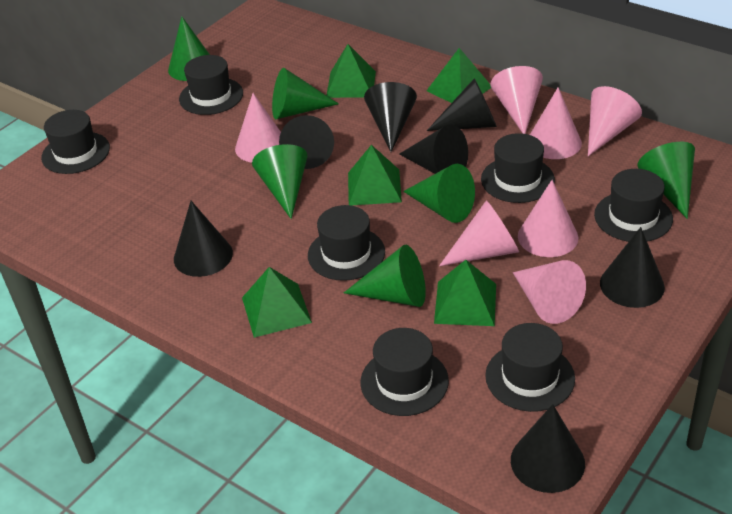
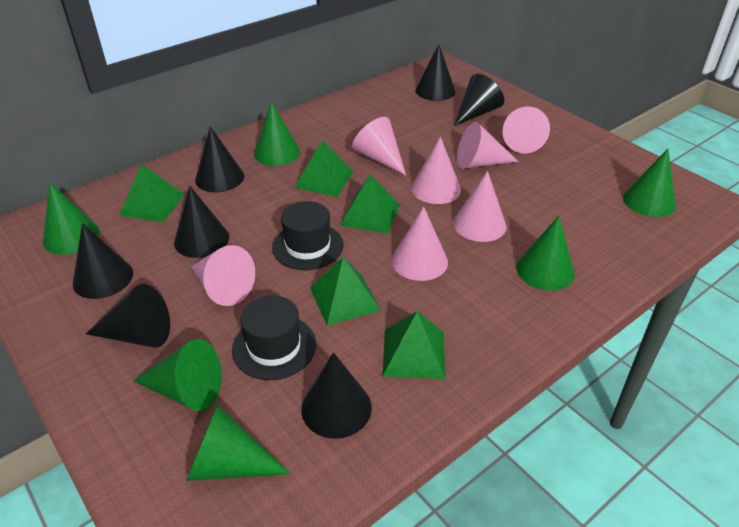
black hat: 7 -> 2

